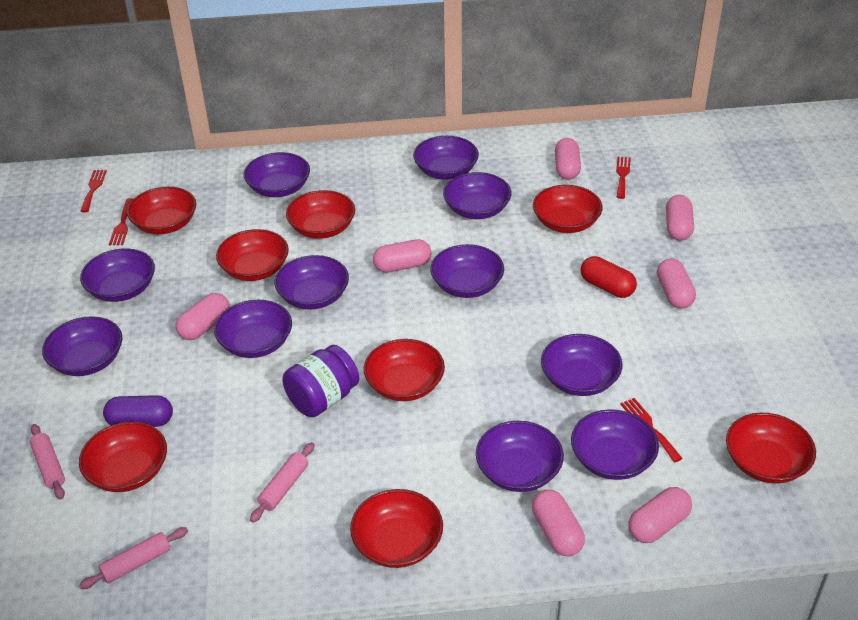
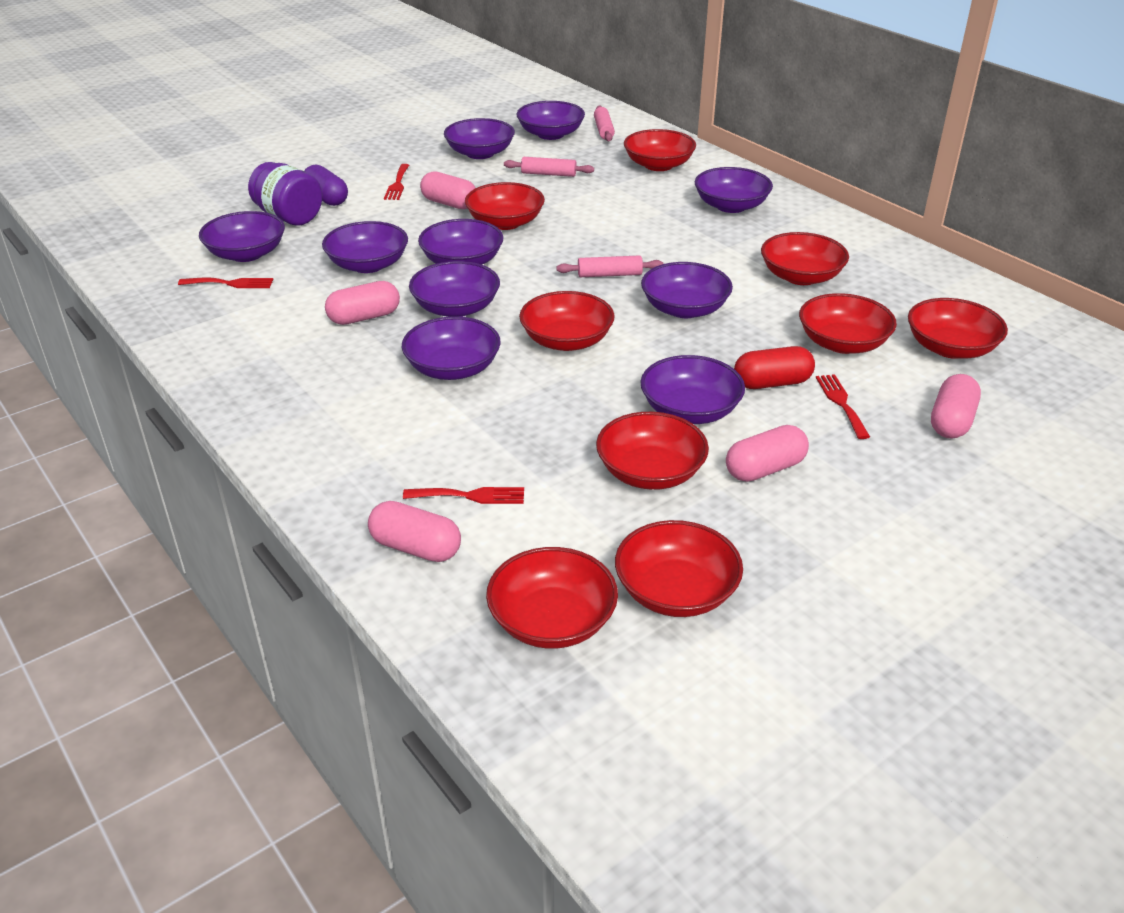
pink capsule: 7 -> 5
purple bowl: 11 -> 10
red bowl: 8 -> 9

